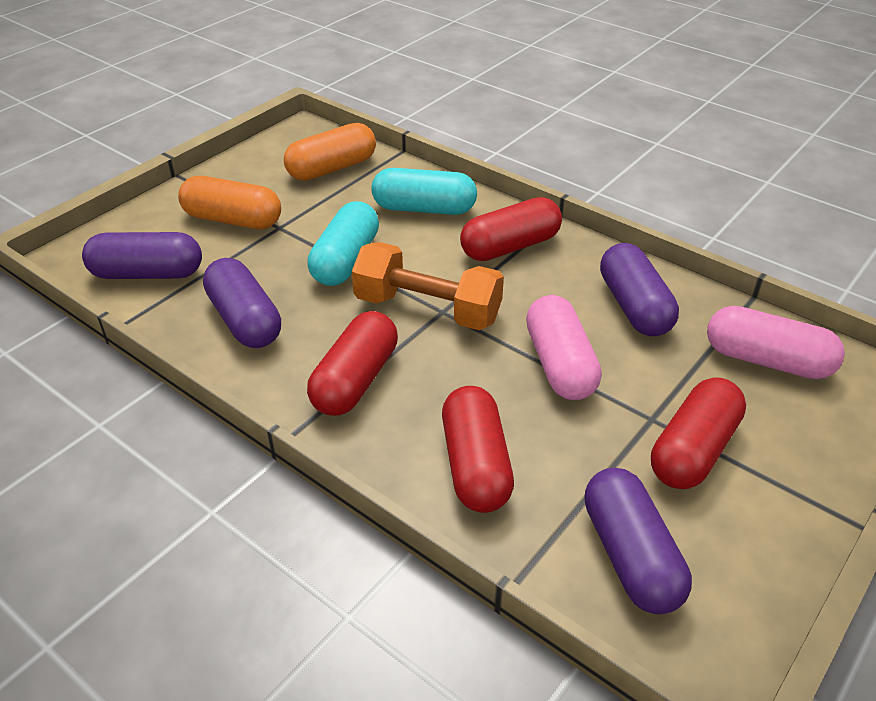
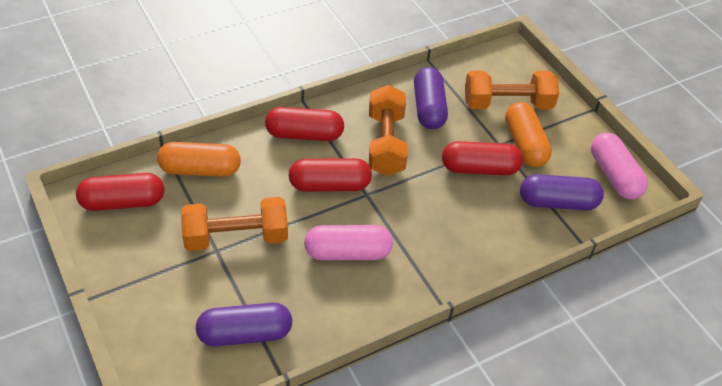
orange dumbbell: 1 -> 3
purple capsule: 4 -> 3
turquoise capsule: 2 -> 0

